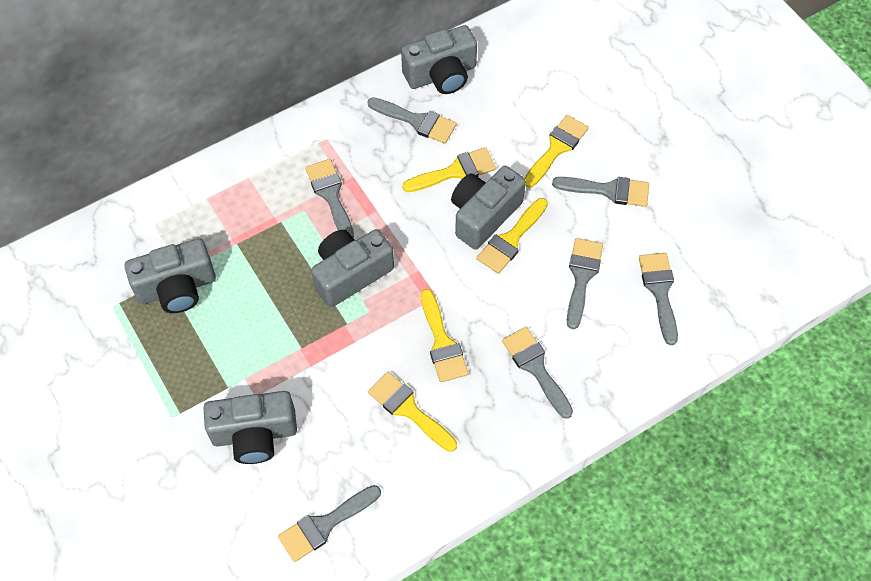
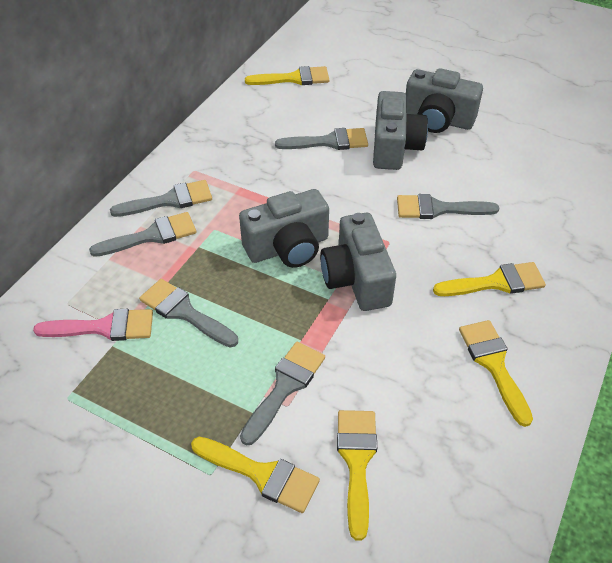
grey brush: 7 -> 6
grey camera: 5 -> 4
pink brush: 0 -> 1

